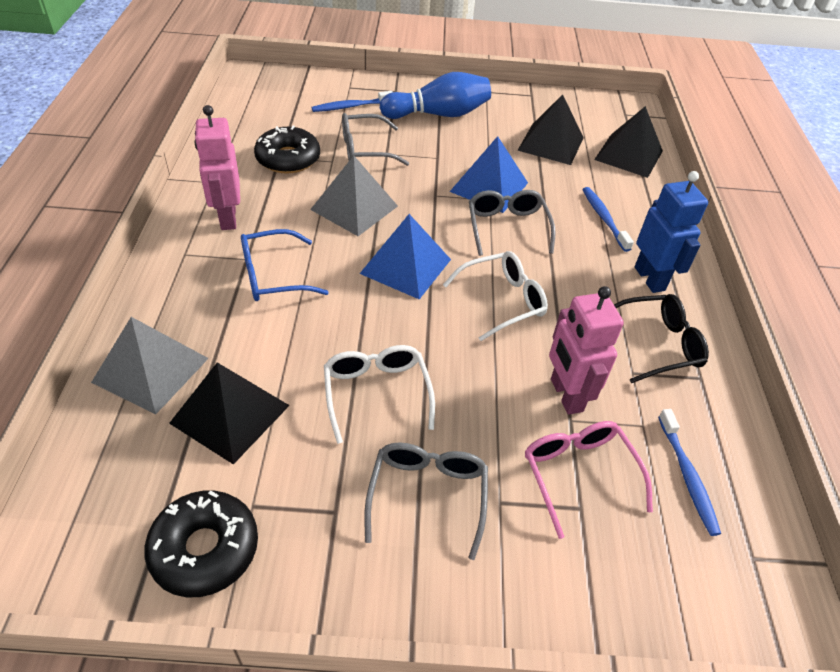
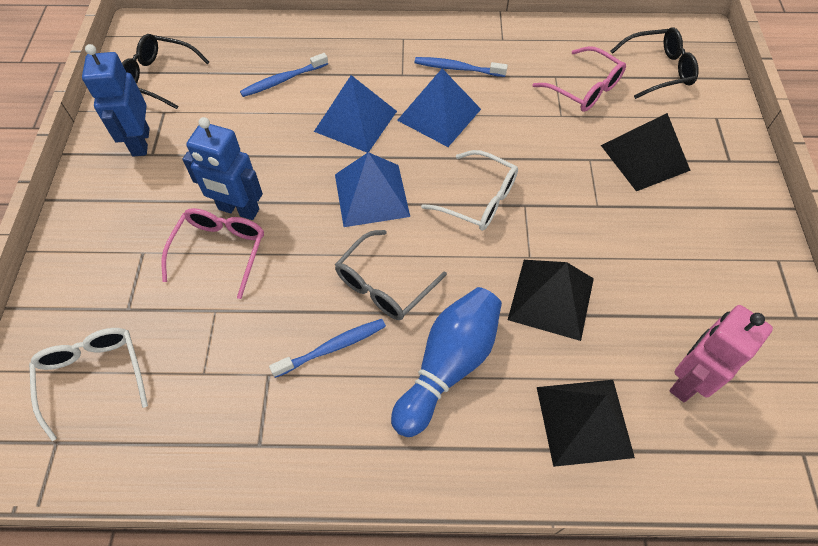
black donut: 2 -> 0
black glasses: 1 -> 2
blue glasses: 1 -> 0
blue pyramid: 2 -> 3
blue robot: 1 -> 2
grey glasses: 3 -> 1
grey pyramid: 2 -> 0
pink glasses: 1 -> 2
pink robot: 2 -> 1

